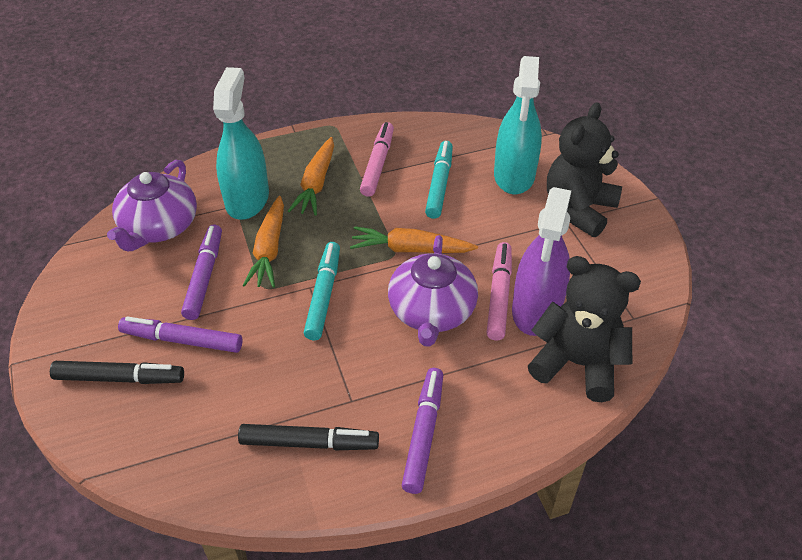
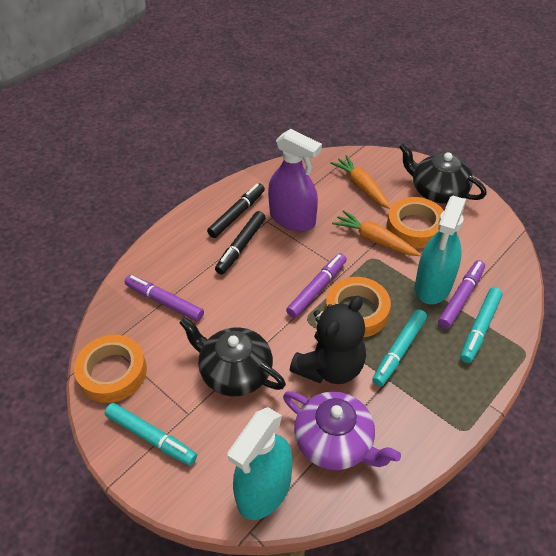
black teapot: 0 -> 2
black teddy bear: 2 -> 1
orange carrot: 3 -> 2
orange tape: 0 -> 3
pink marker: 2 -> 0
purple teapot: 2 -> 1
turquoise marker: 2 -> 3

